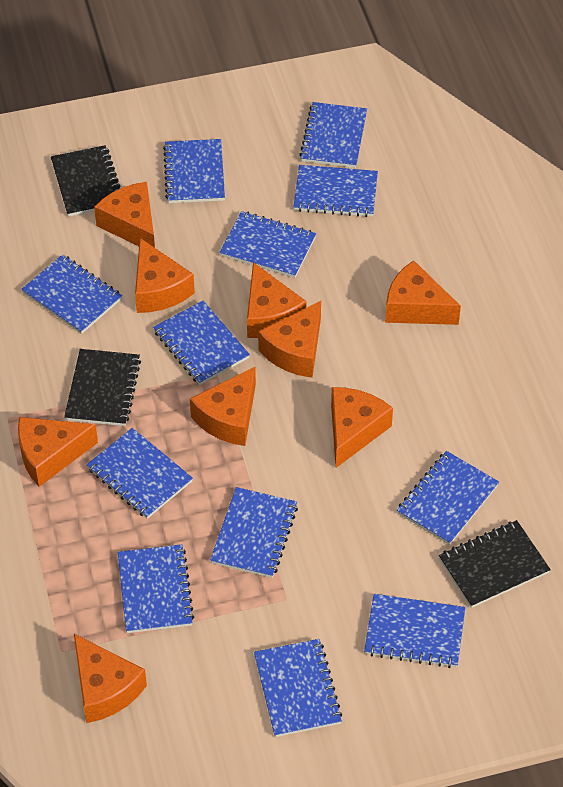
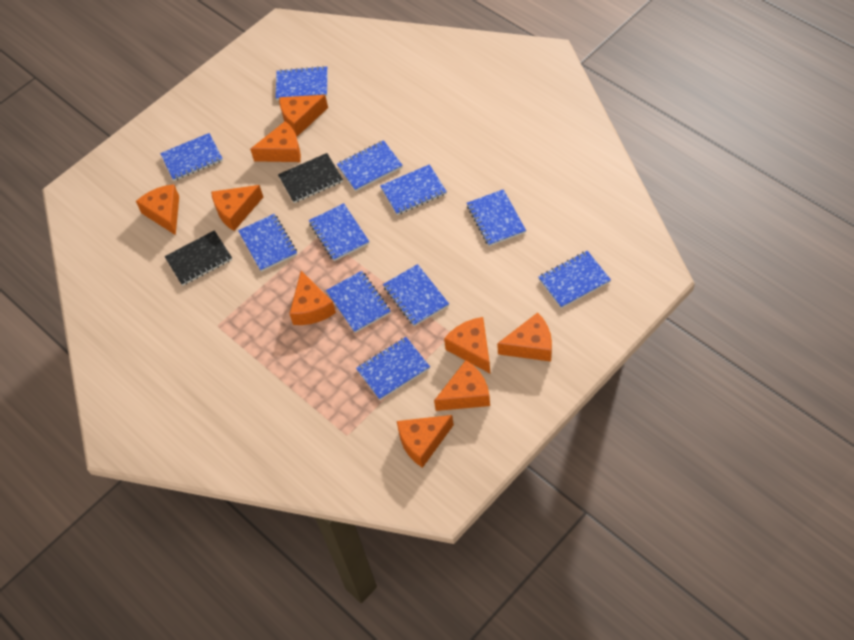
black notebook: 3 -> 2
blue notebook: 12 -> 11

